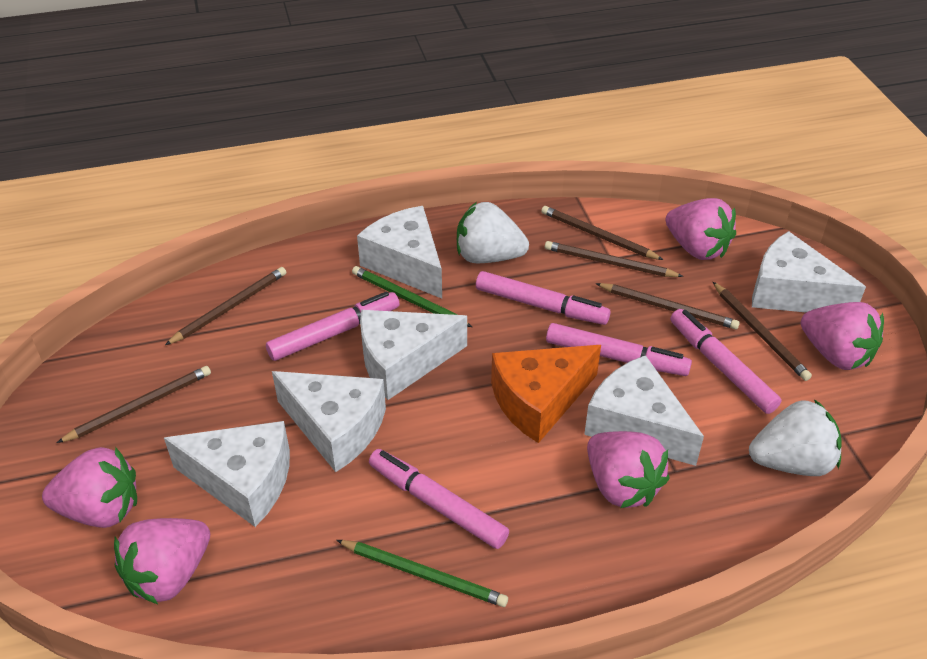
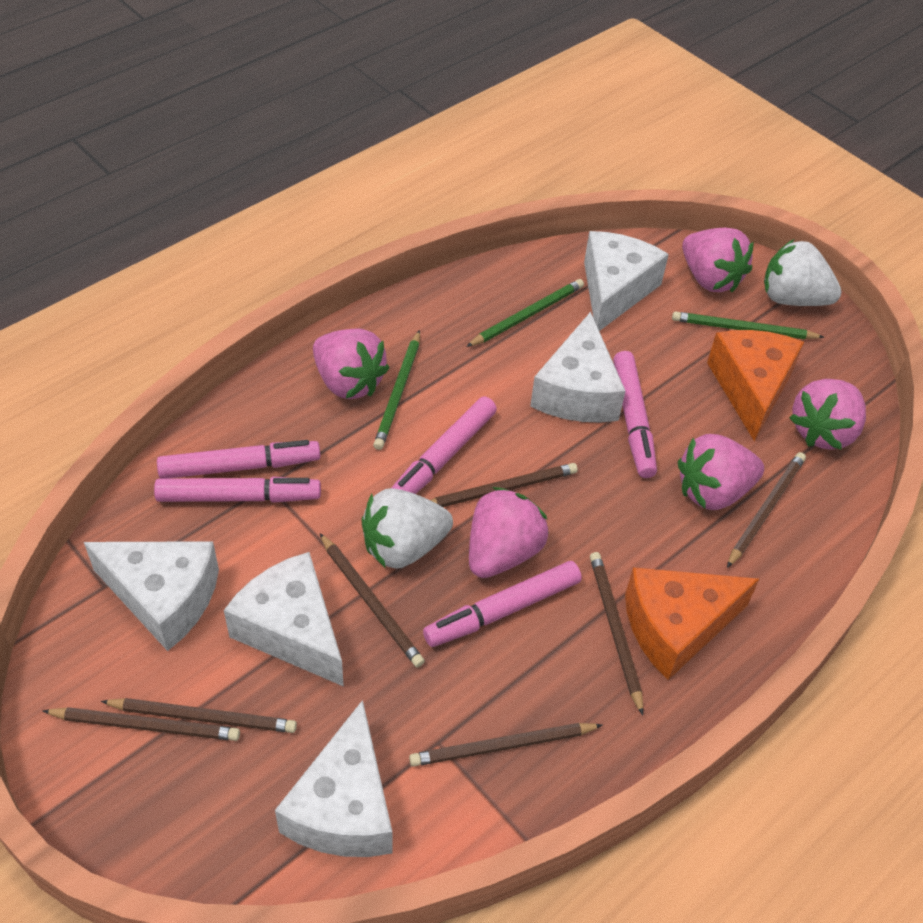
brown pencil: 6 -> 7
green pencil: 2 -> 3
orange cheese: 1 -> 2
white cheese: 6 -> 5

